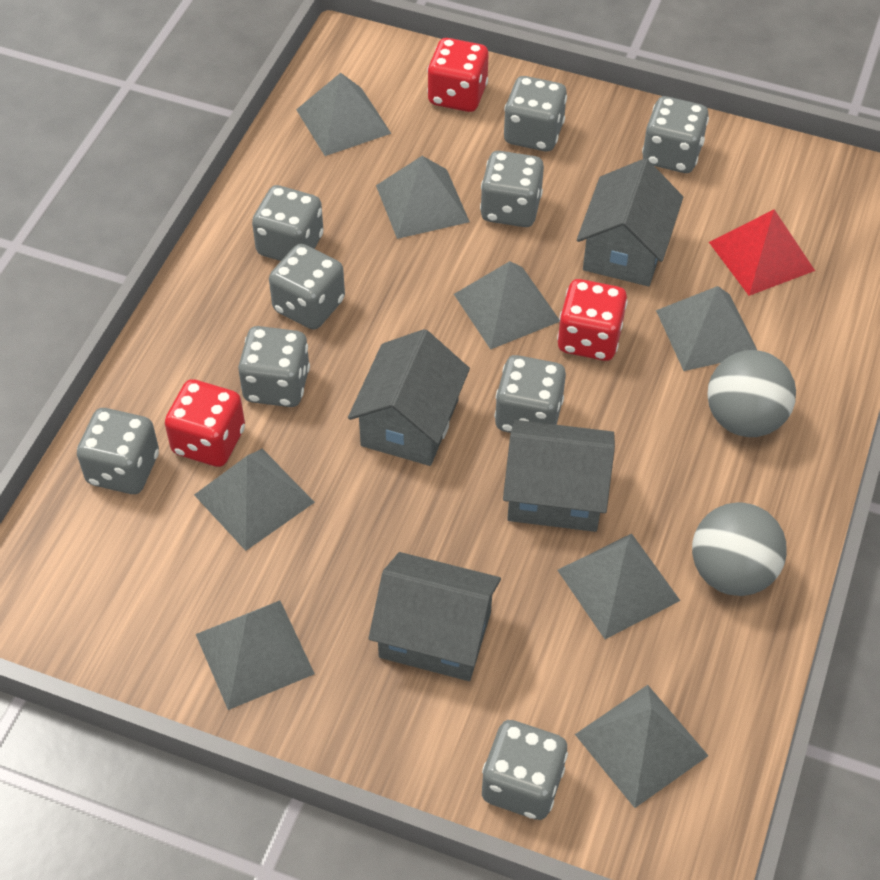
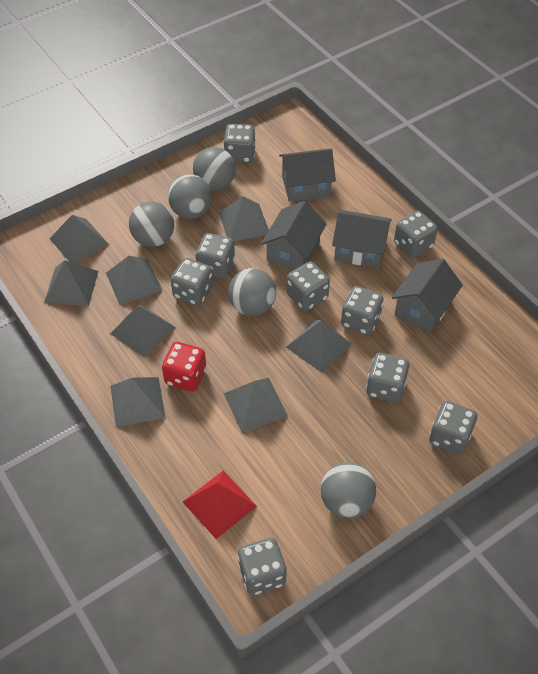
grey ball: 2 -> 5
red dice: 3 -> 1

